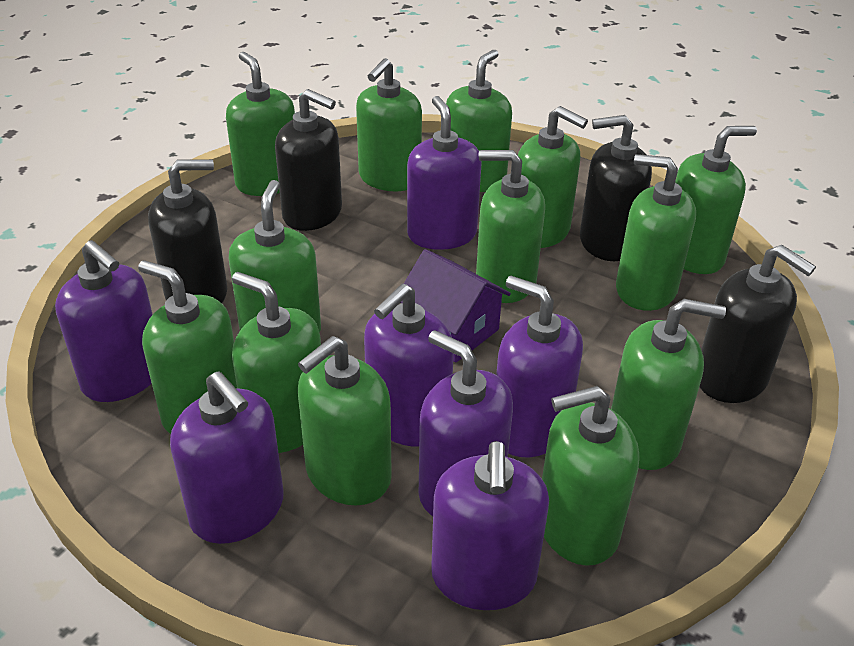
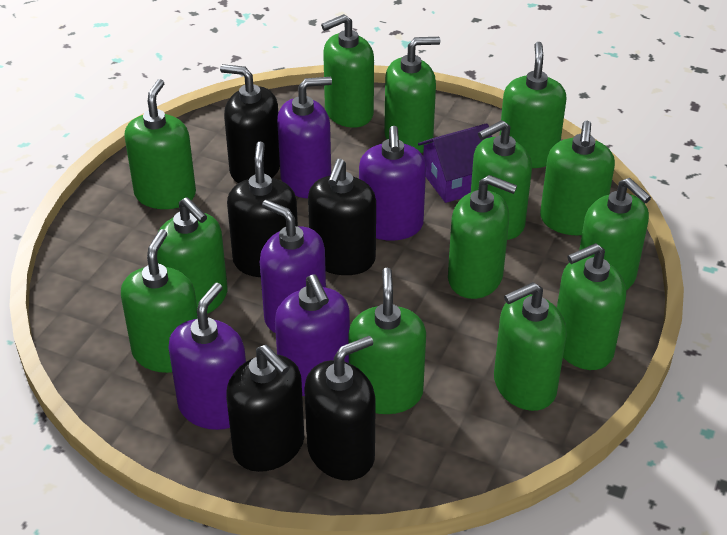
black soap dispenser: 4 -> 5
purple soap dispenser: 7 -> 5

